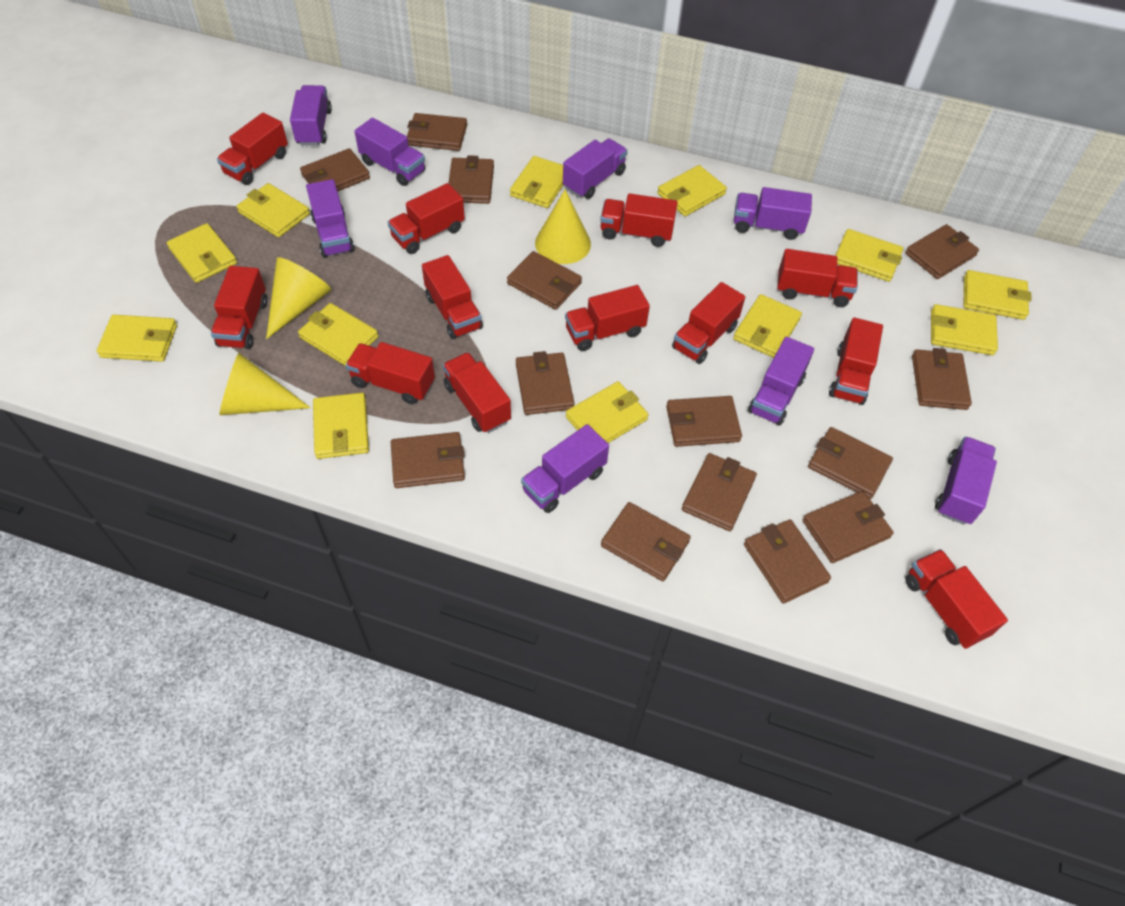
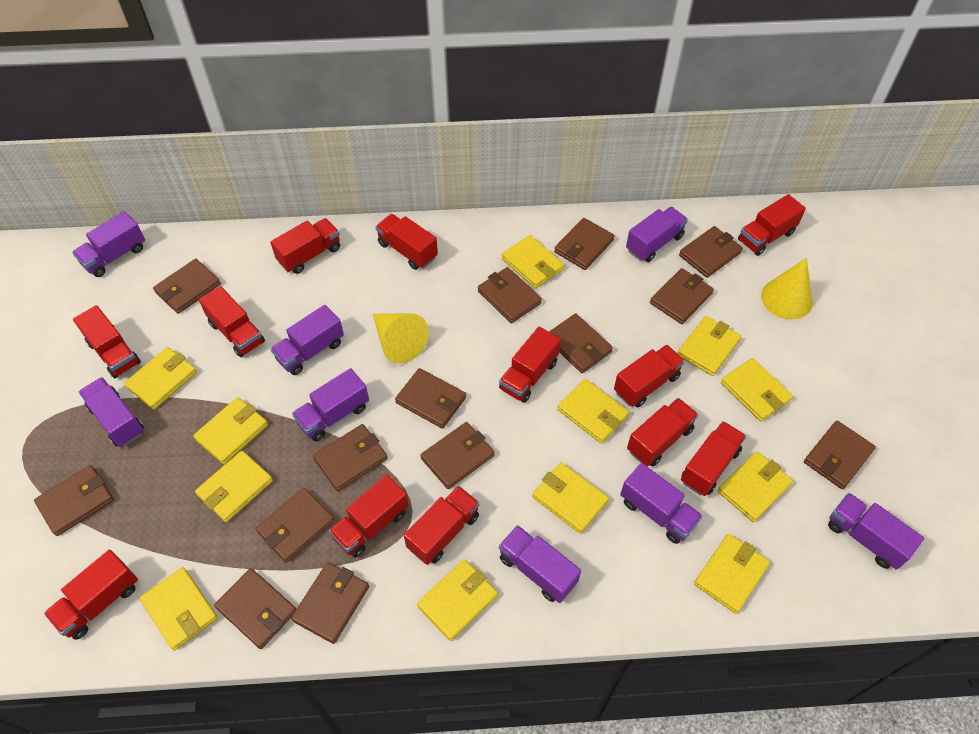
yellow cone: 3 -> 2

